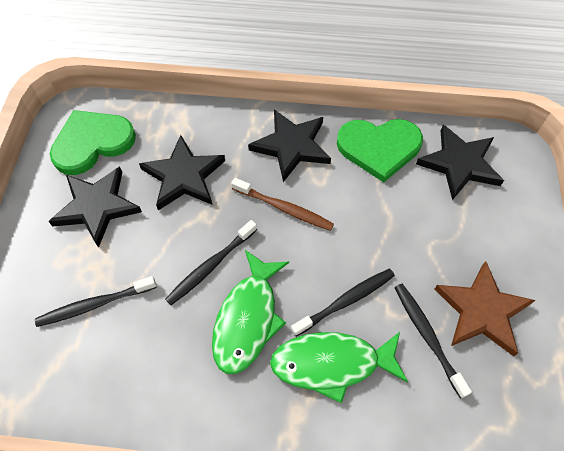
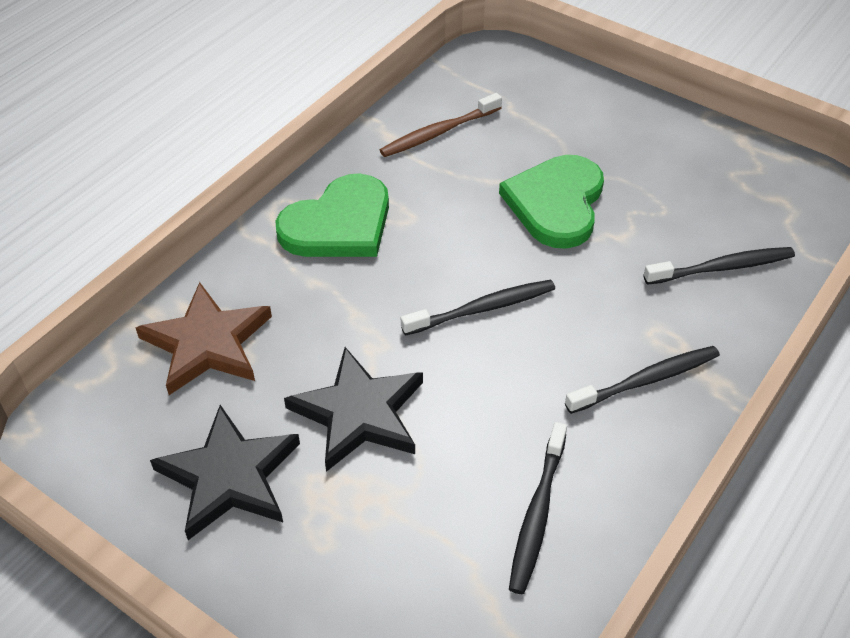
black star: 4 -> 2
green fish: 2 -> 0

